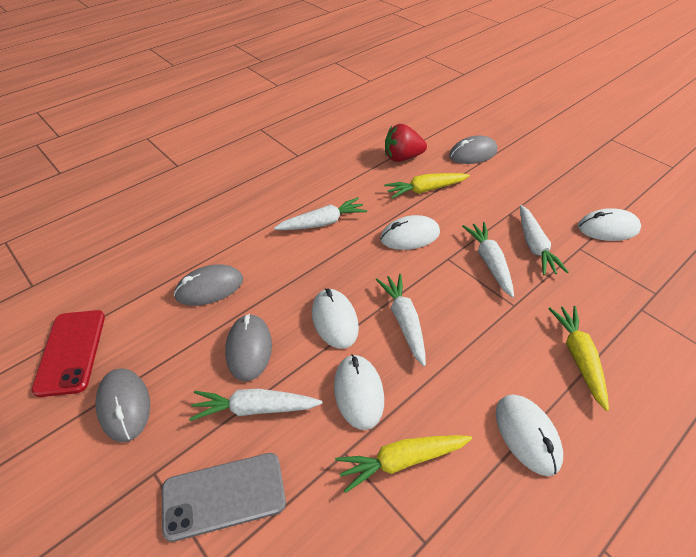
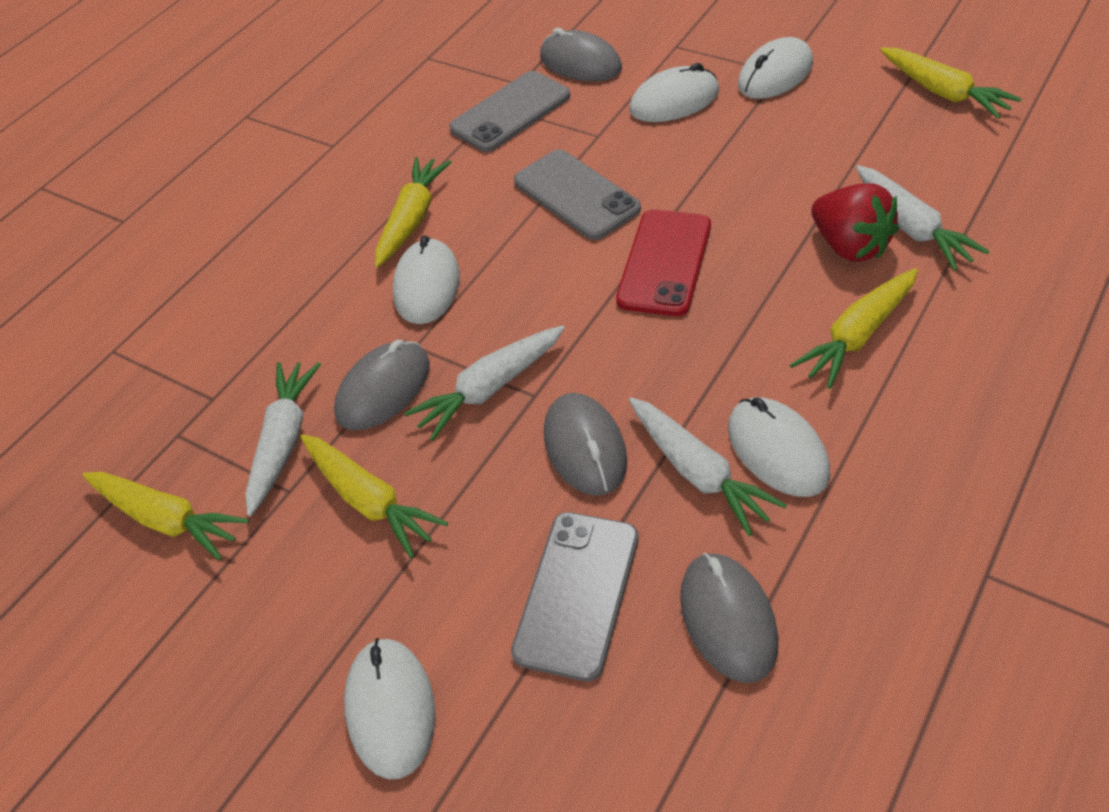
grey phone: 1 -> 3
white carrot: 5 -> 4
yellow carrot: 3 -> 5

